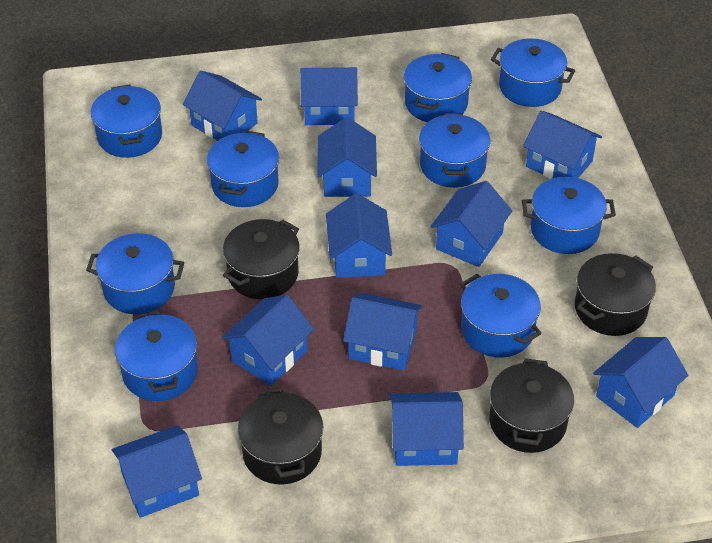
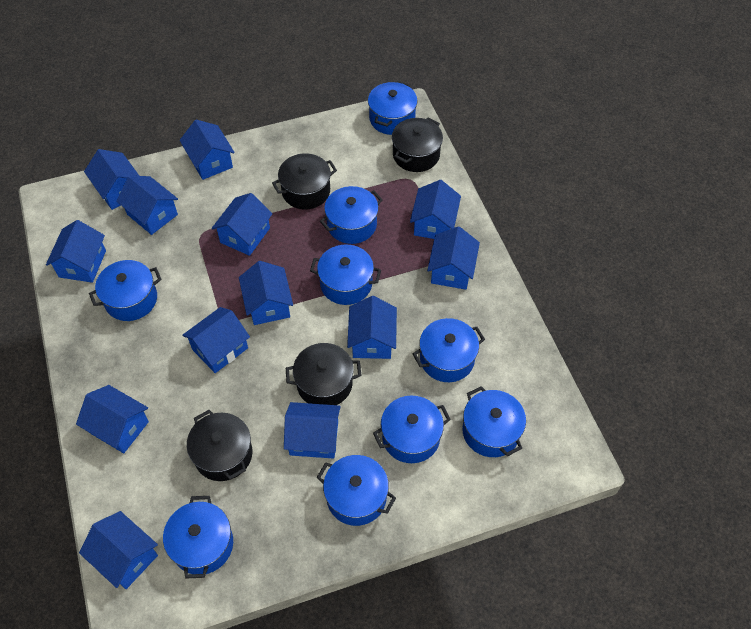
blue house: 11 -> 13

